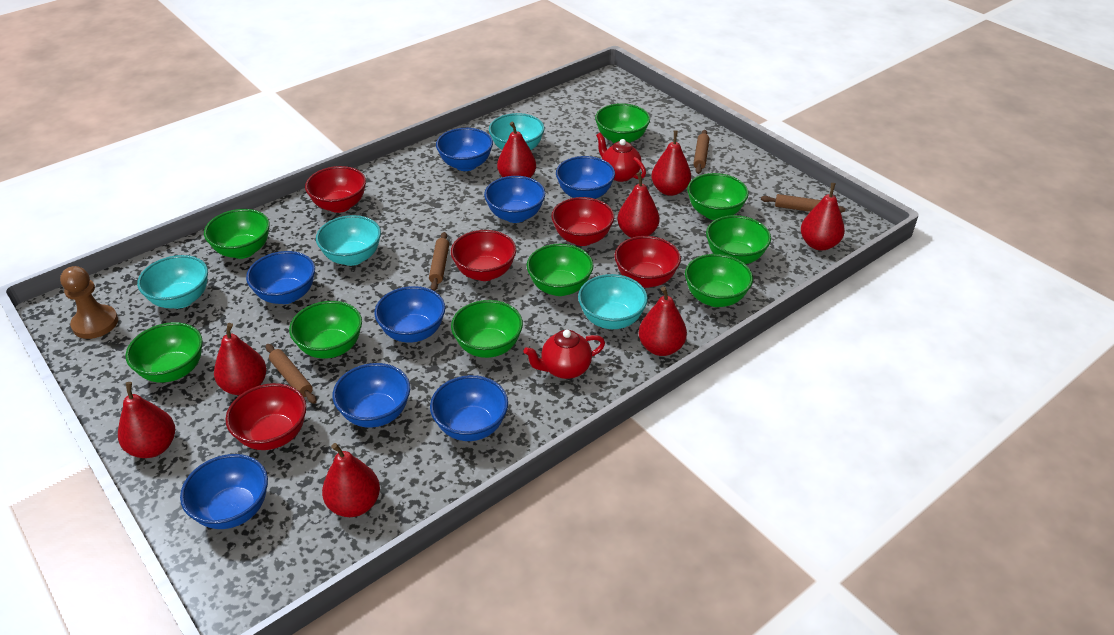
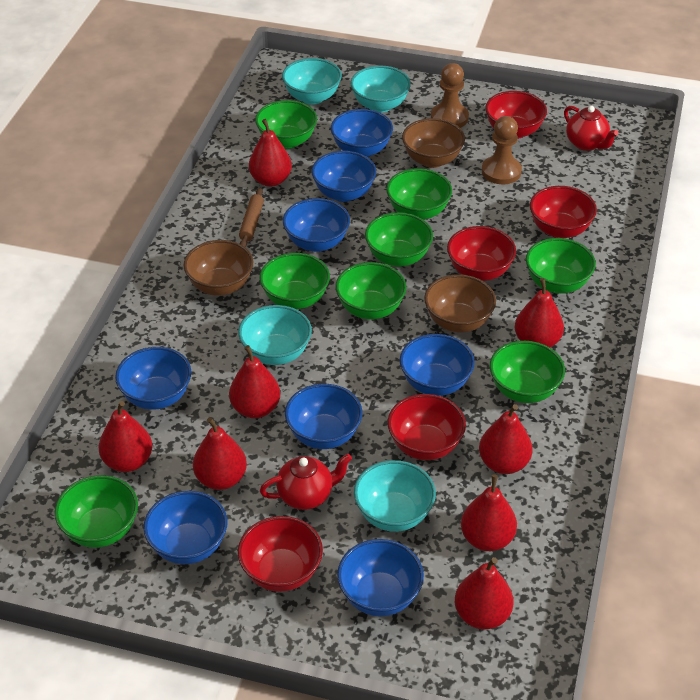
brown bowl: 0 -> 3
brown pawn: 1 -> 2
brown rolling pin: 4 -> 1
green bowl: 9 -> 8

